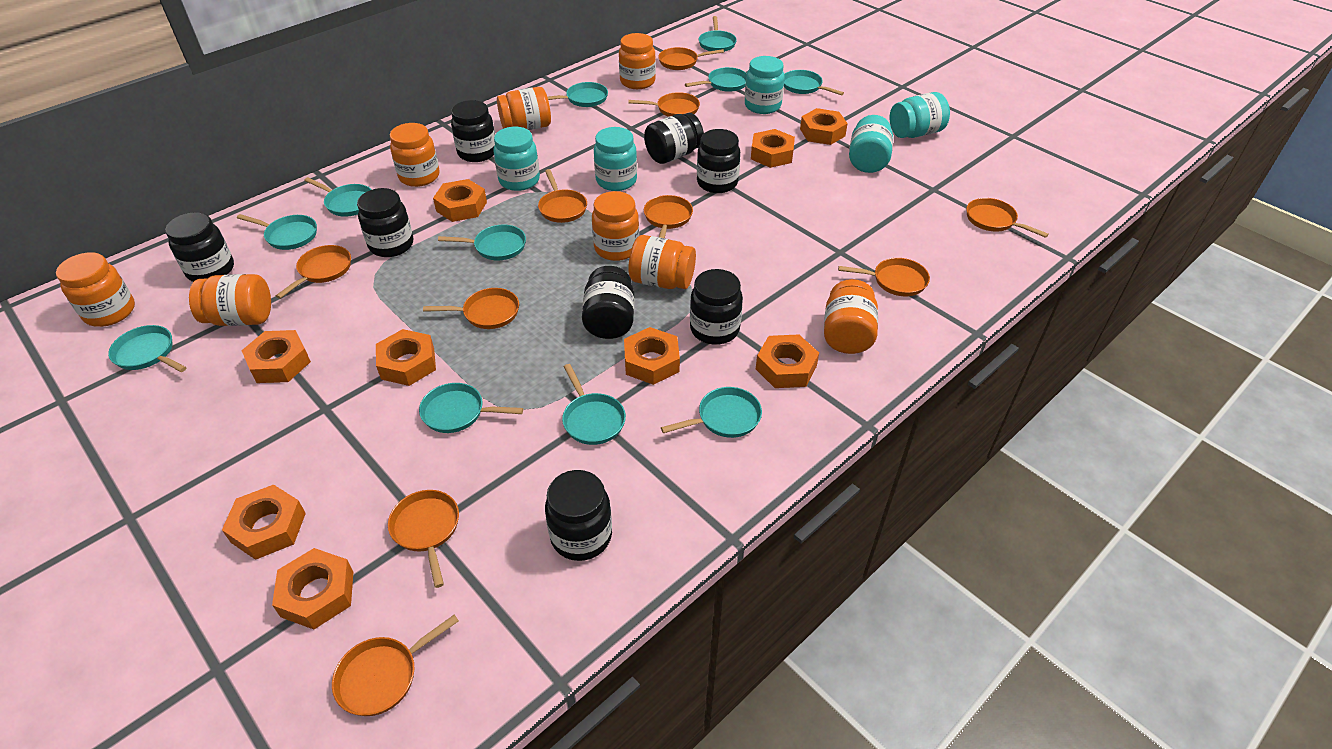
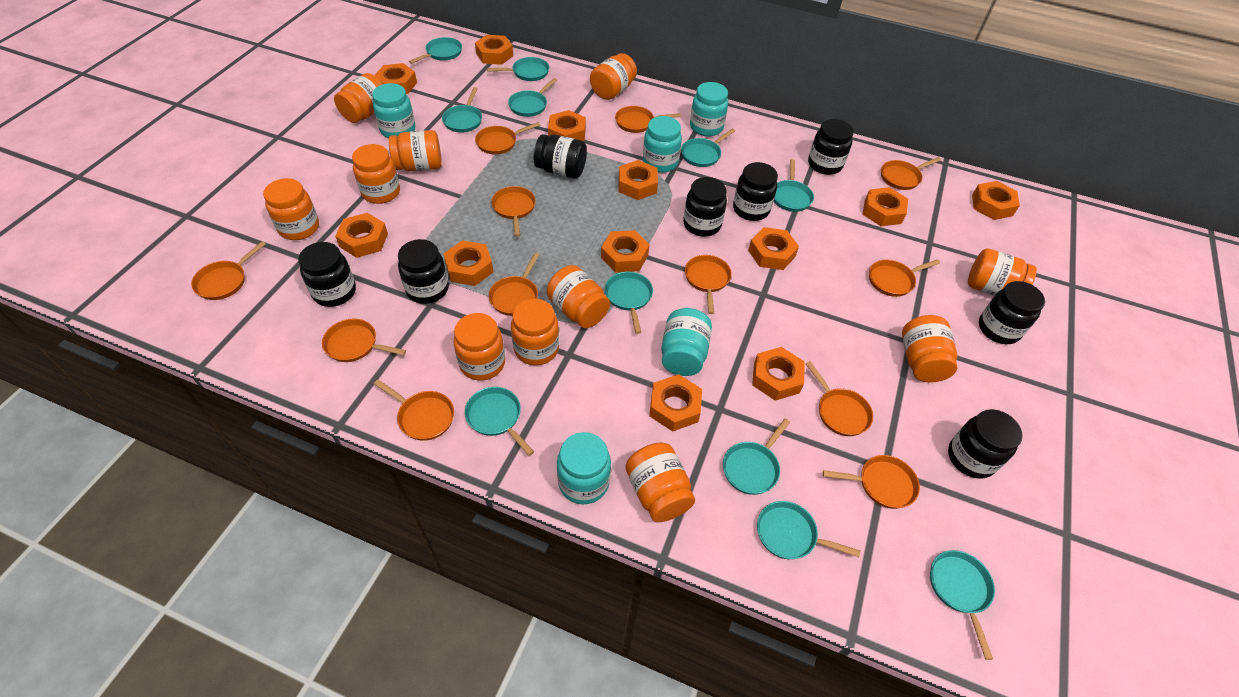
orange jar: 8 -> 11
orange nut: 9 -> 12
orange pan: 10 -> 12

